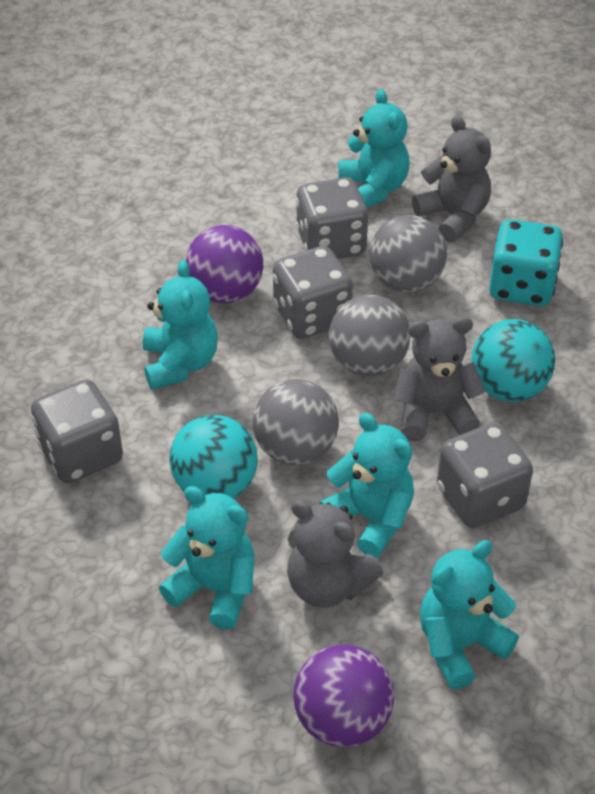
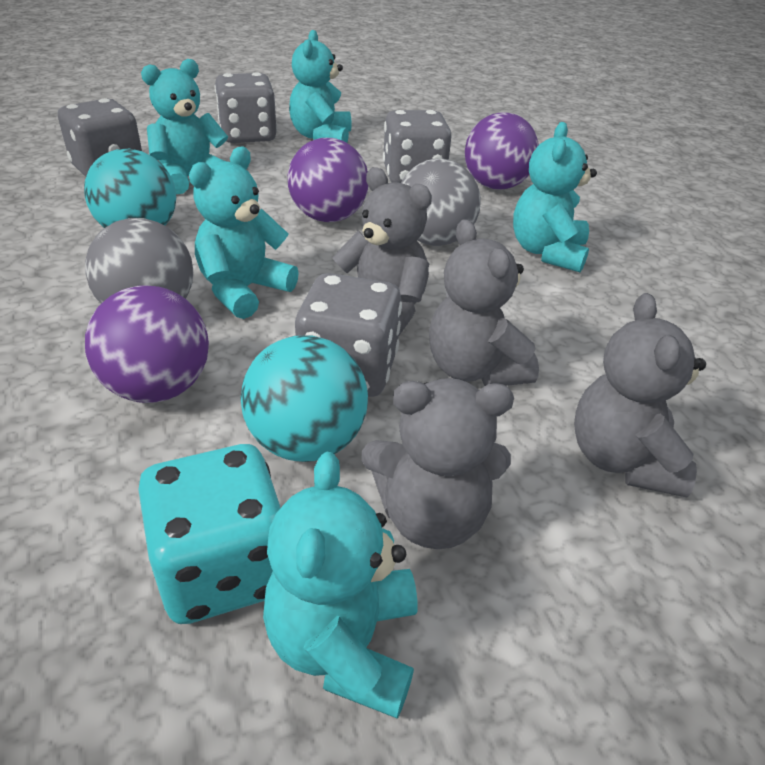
grey ball: 3 -> 2
grey teddy bear: 3 -> 4
purple ball: 2 -> 3

